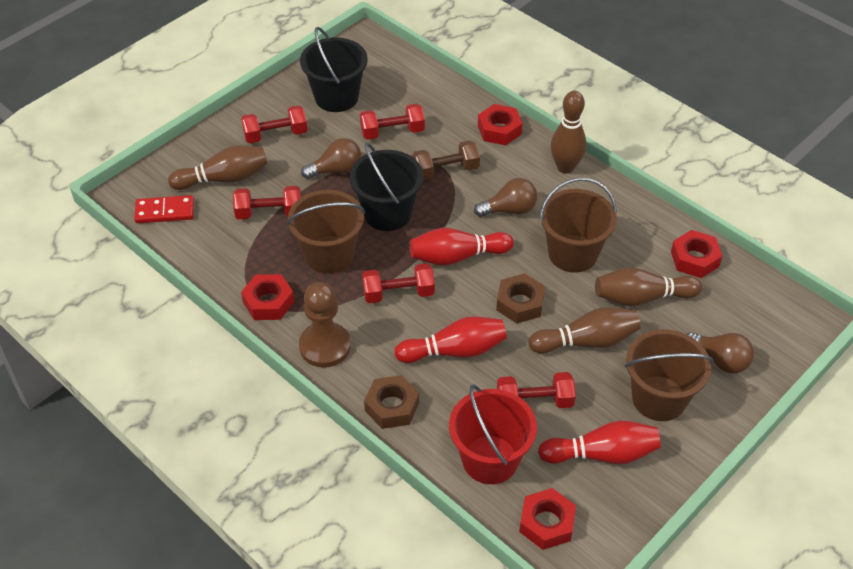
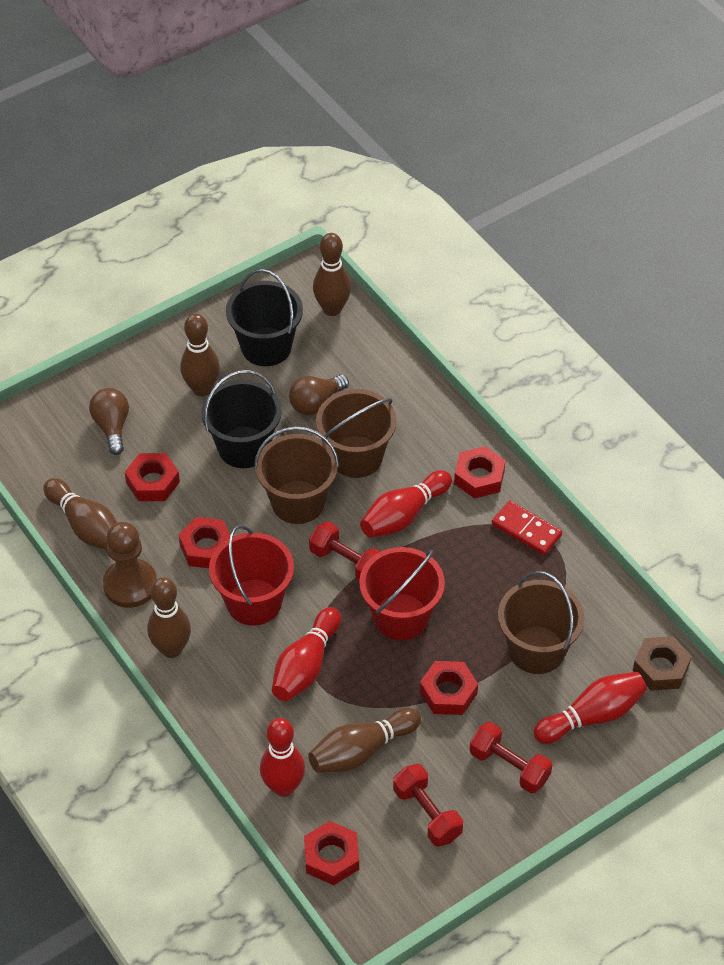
brown bowling pin: 4 -> 5
brown dumbbell: 1 -> 0
brown light bulb: 3 -> 2
brown nut: 2 -> 1
red bowling pin: 3 -> 4
red bucket: 1 -> 2
red dumbbell: 5 -> 3
red nut: 4 -> 5

